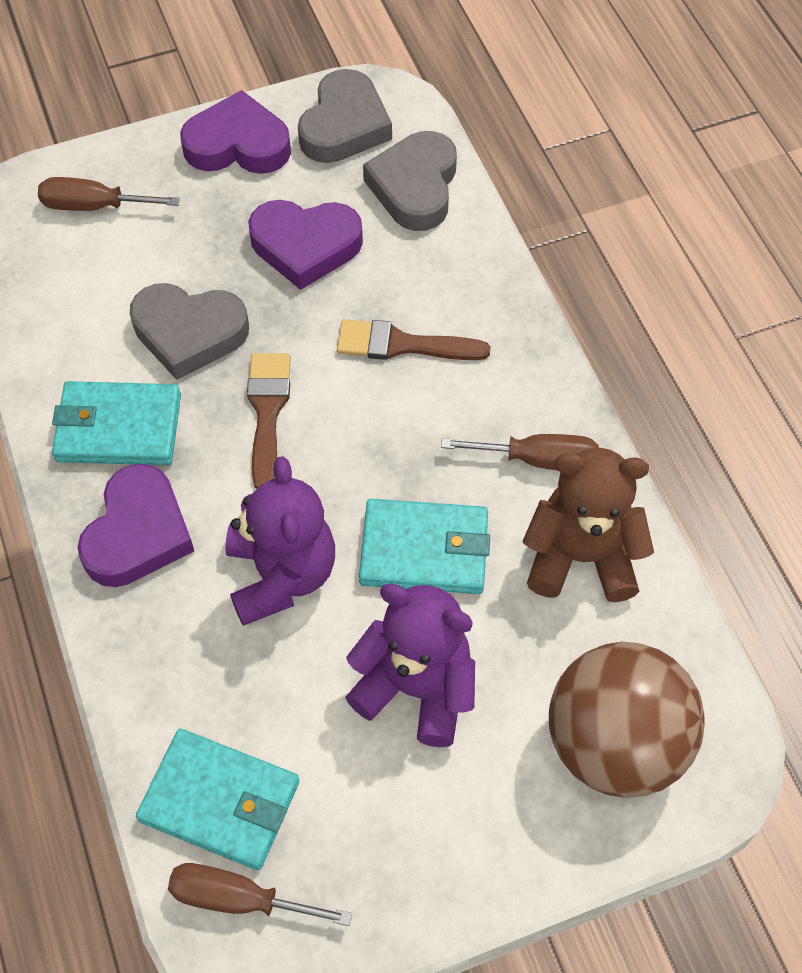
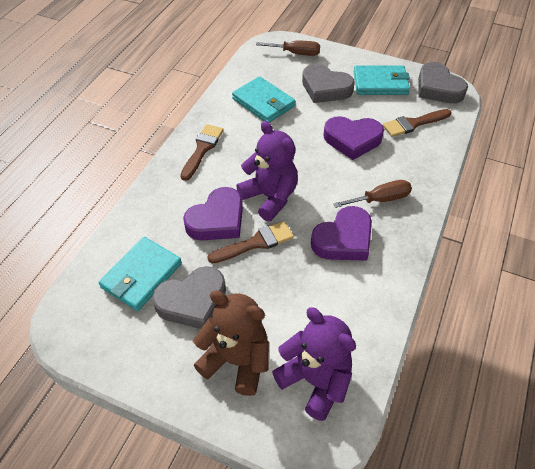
brown ball: 1 -> 0
brown brush: 2 -> 3
brown screwdriver: 3 -> 2

